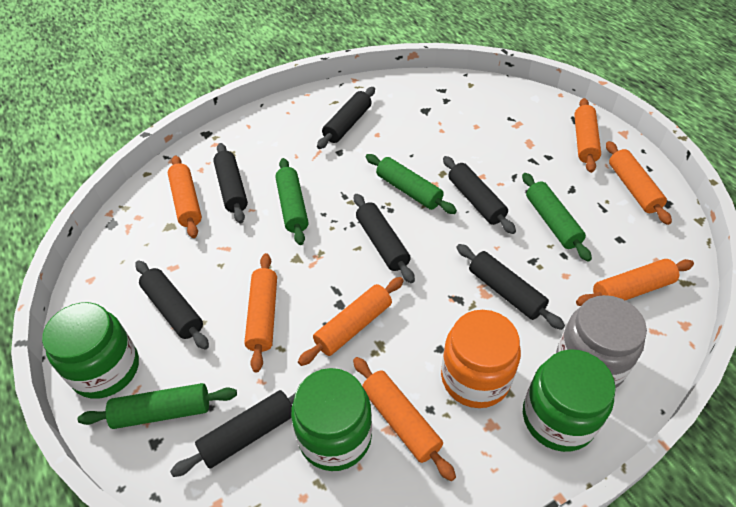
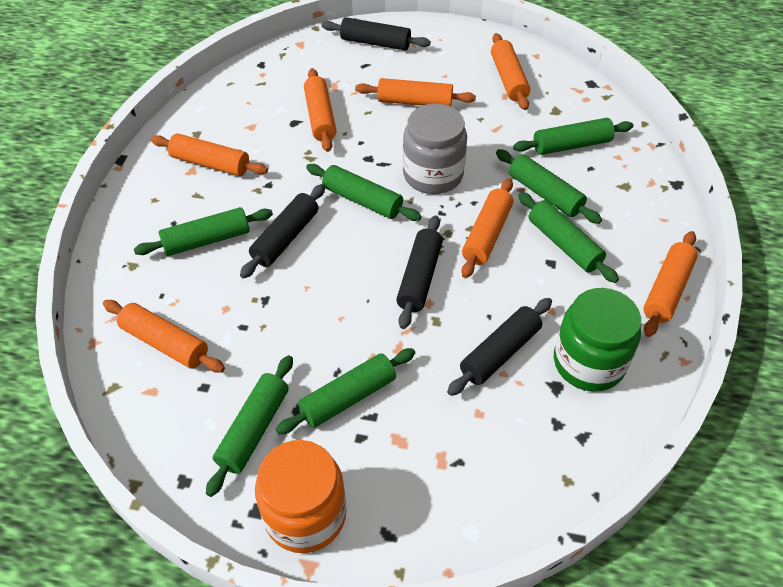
black rolling pin: 7 -> 4
green jar: 3 -> 1
green rolling pin: 4 -> 7

